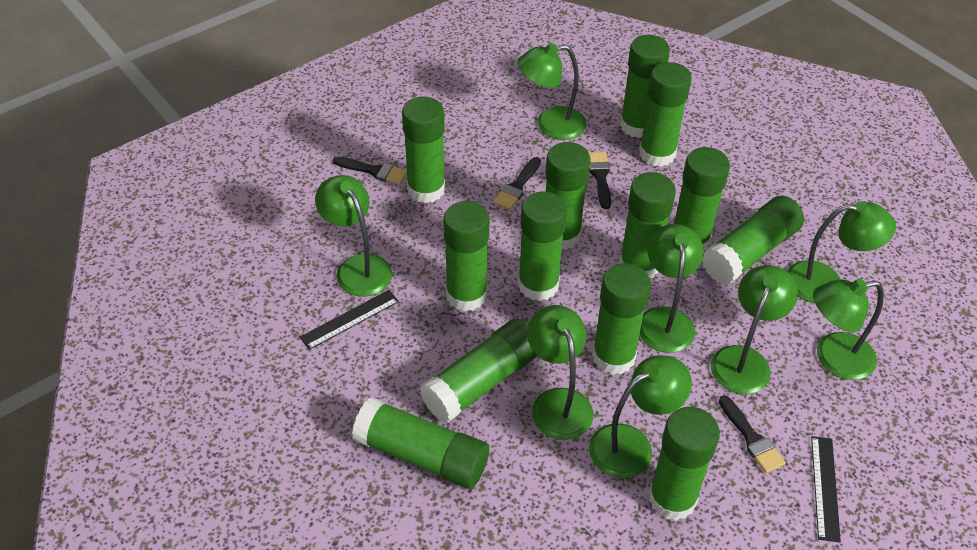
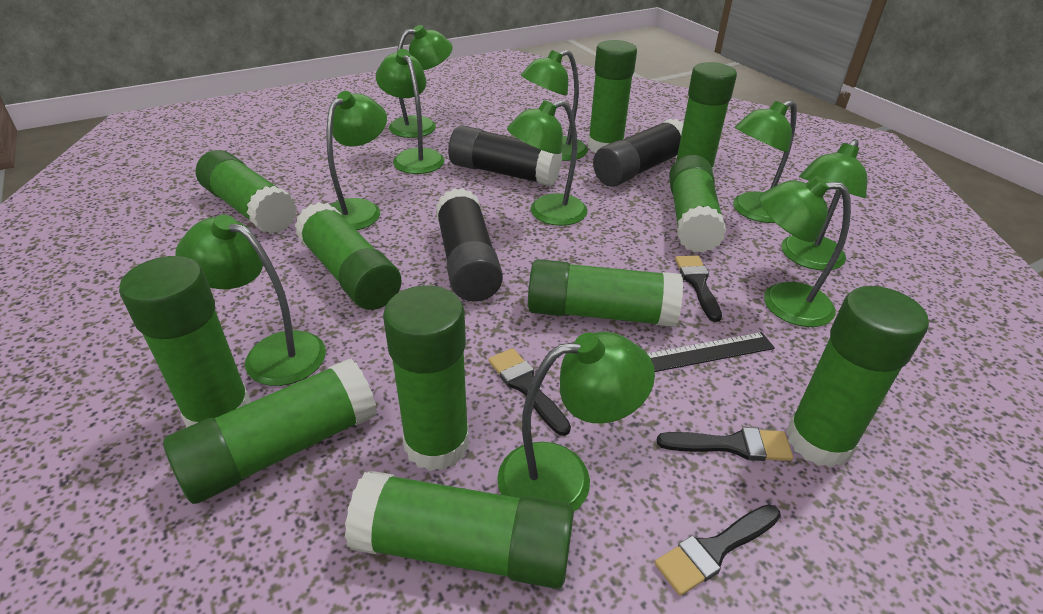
black glue stick: 0 -> 3
black ruler: 2 -> 1
green glue stick: 13 -> 11
green lamp: 8 -> 10

